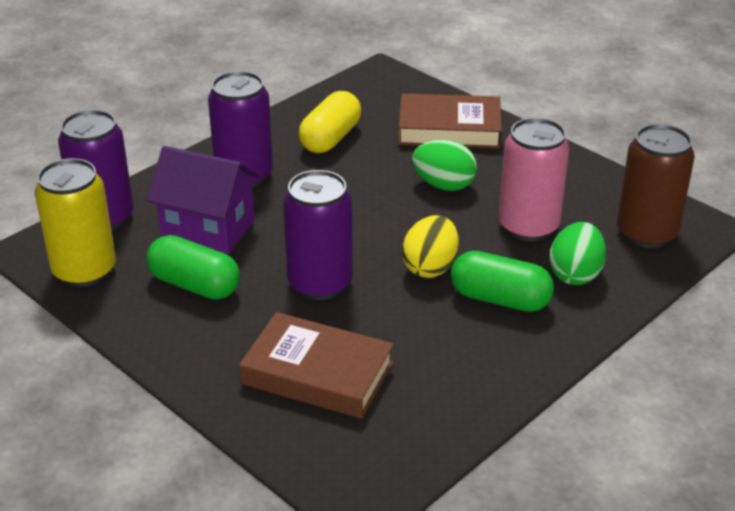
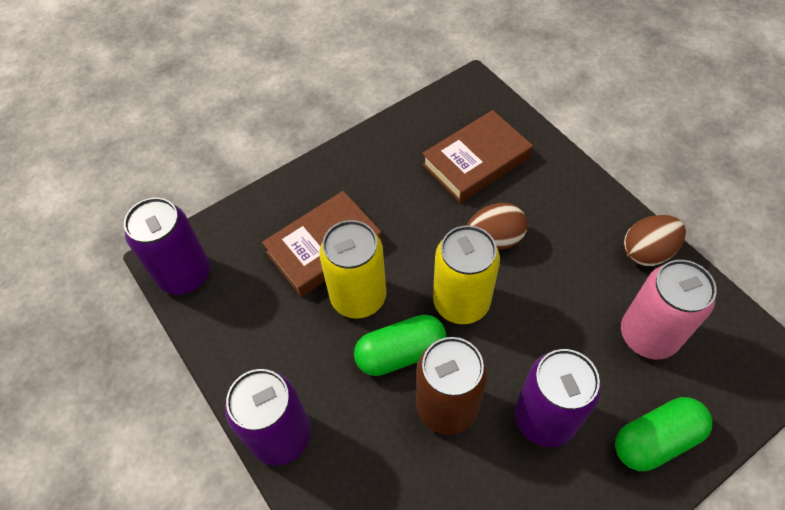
brown egg: 0 -> 2
green egg: 2 -> 0
purple house: 1 -> 0
yellow can: 1 -> 2
yellow capsule: 1 -> 0
yellow egg: 1 -> 0

